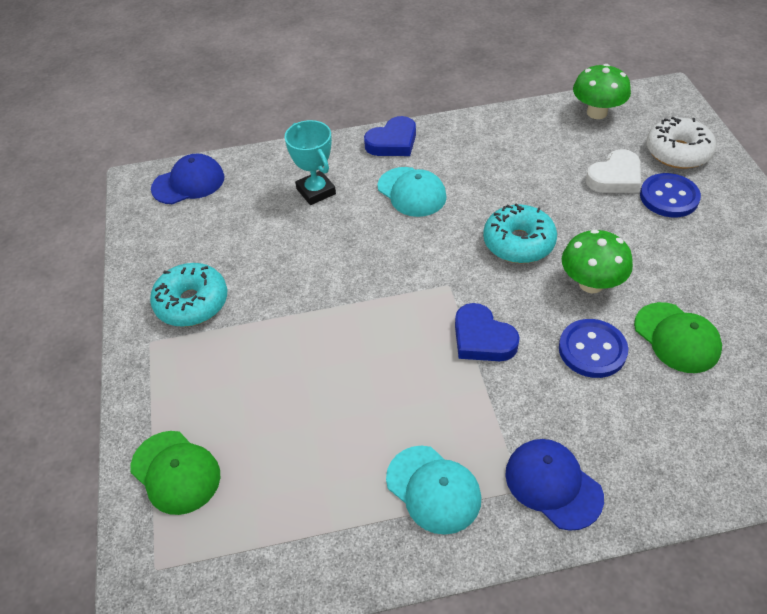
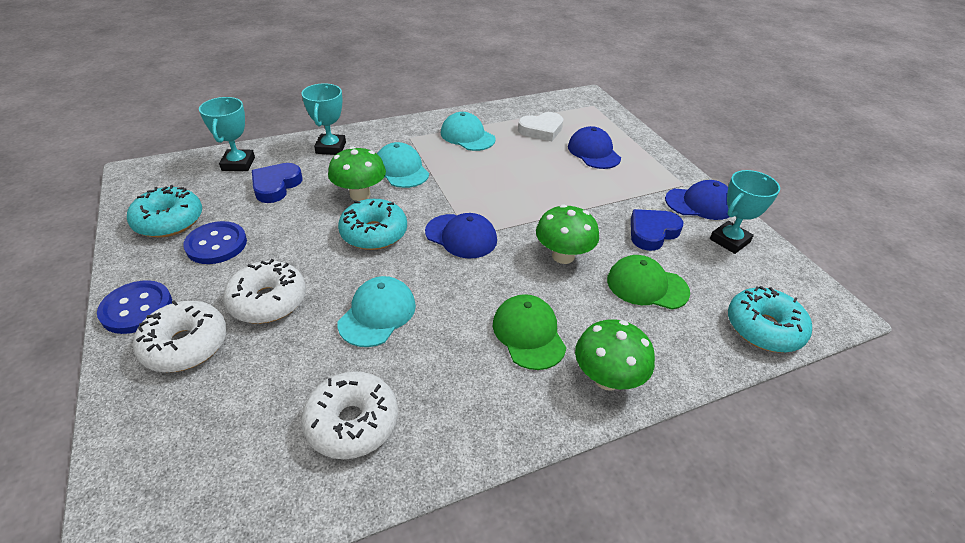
blue cap: 2 -> 3
green mushroom: 2 -> 3
turquoise cap: 2 -> 3
turquoise donut: 2 -> 3
turquoise trophy: 1 -> 3
white donut: 1 -> 3

